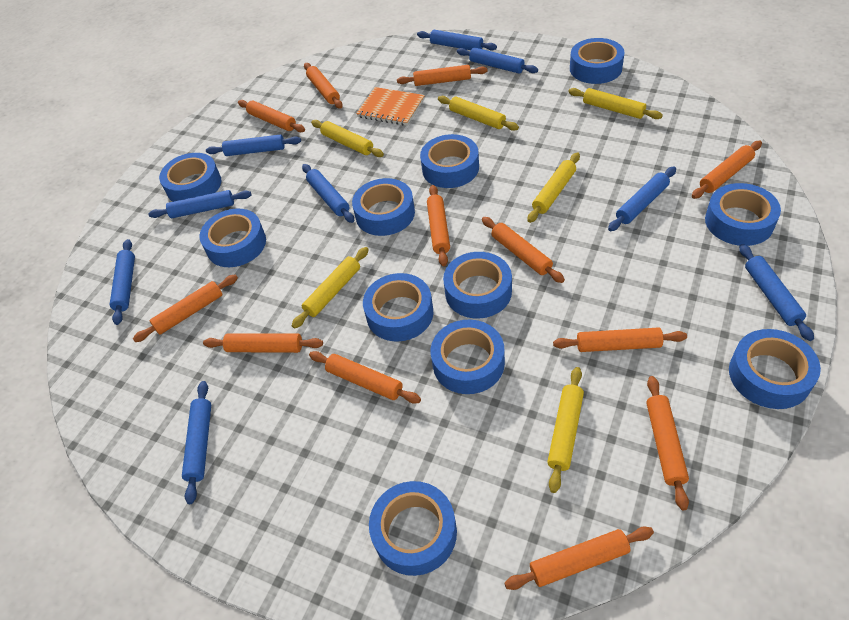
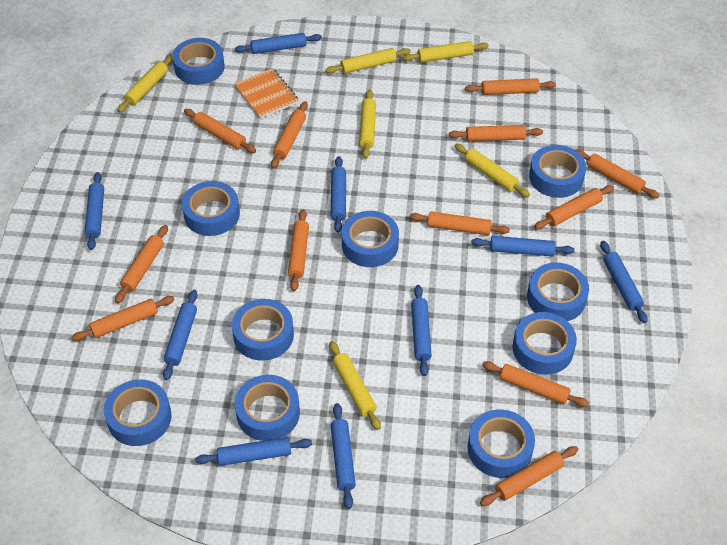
blue tape: 11 -> 10

